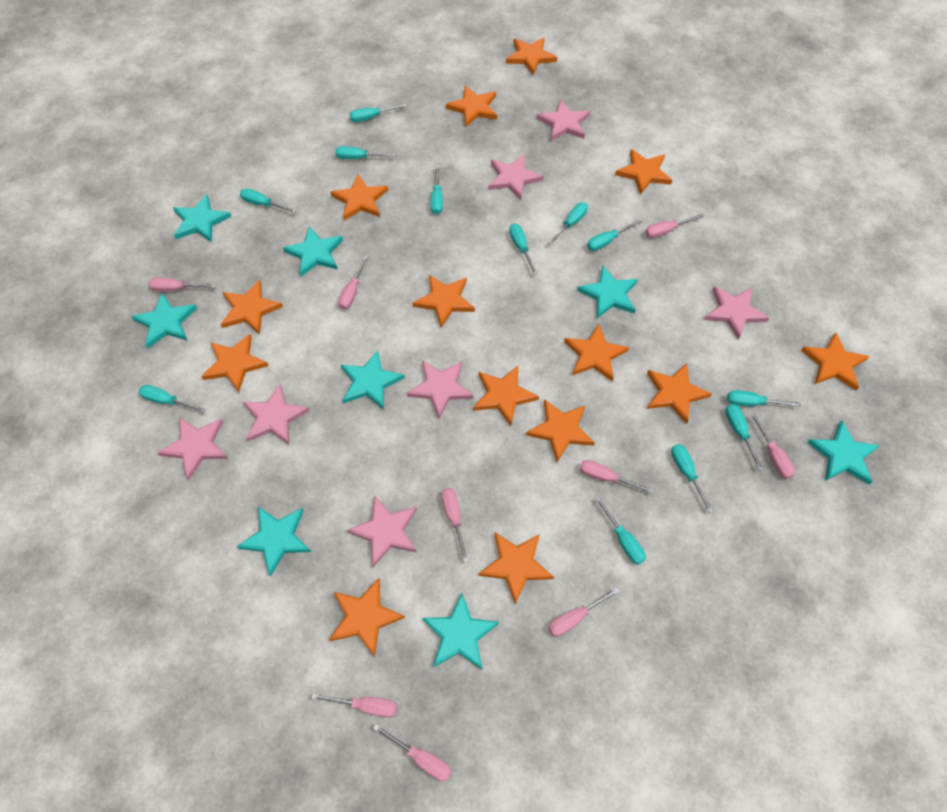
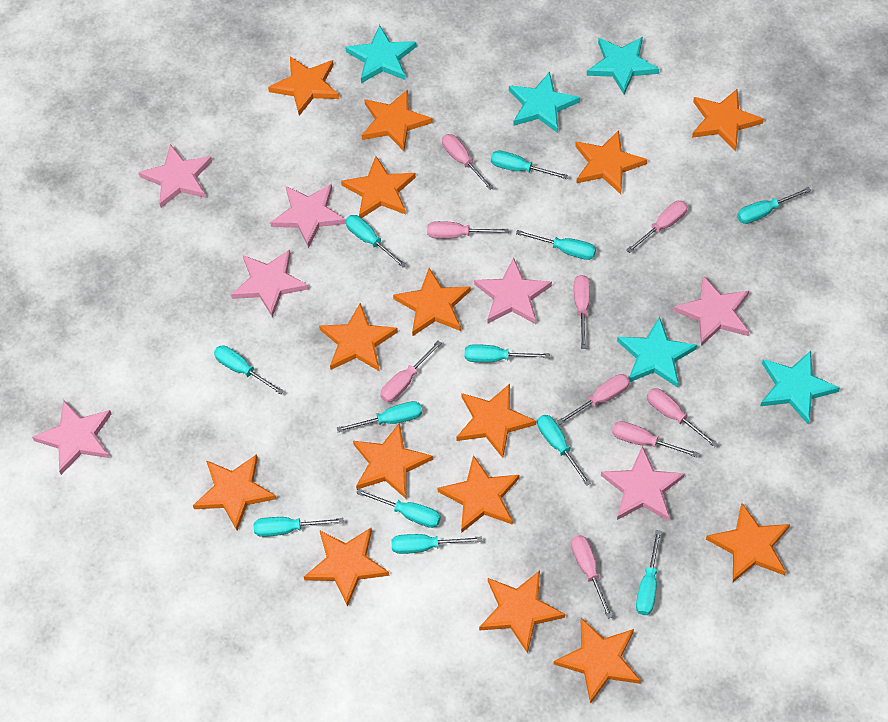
orange star: 14 -> 15
turquoise star: 8 -> 5

